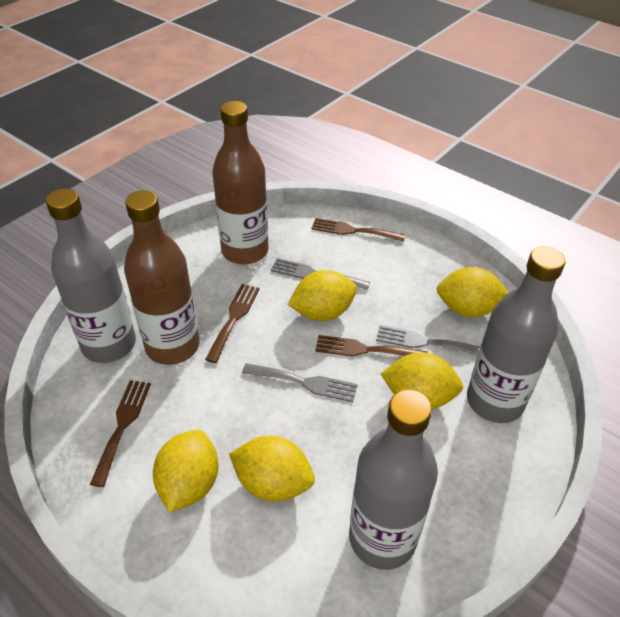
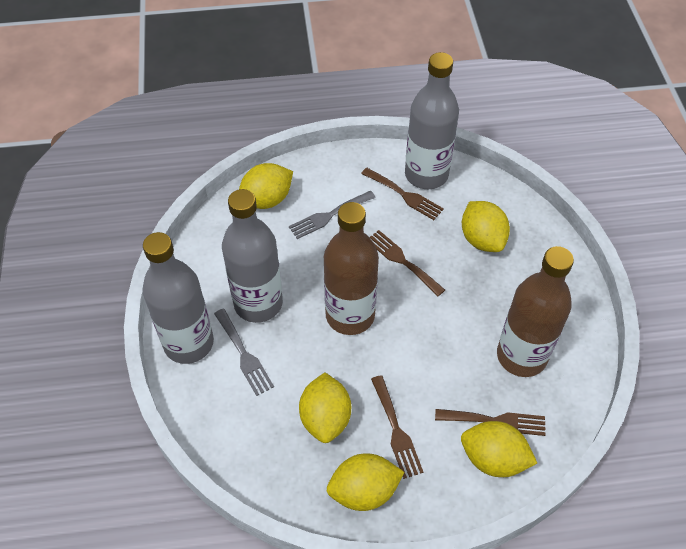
grey fork: 3 -> 2

